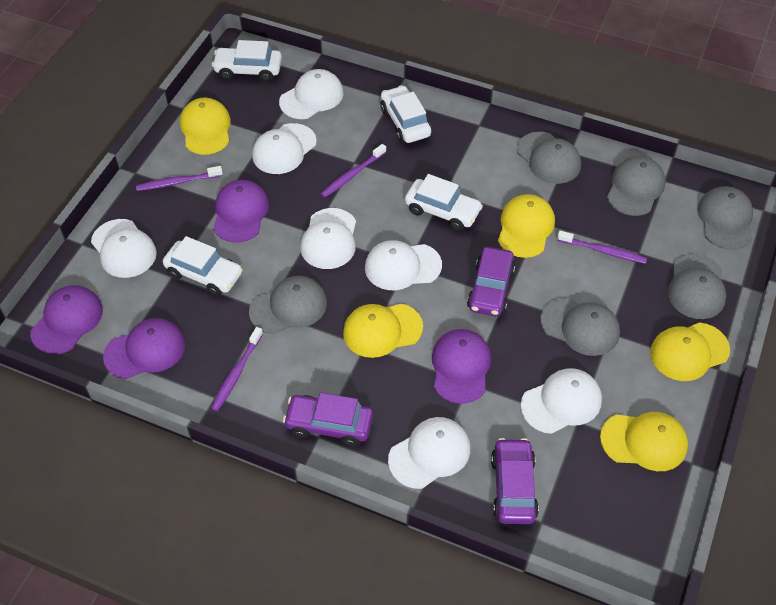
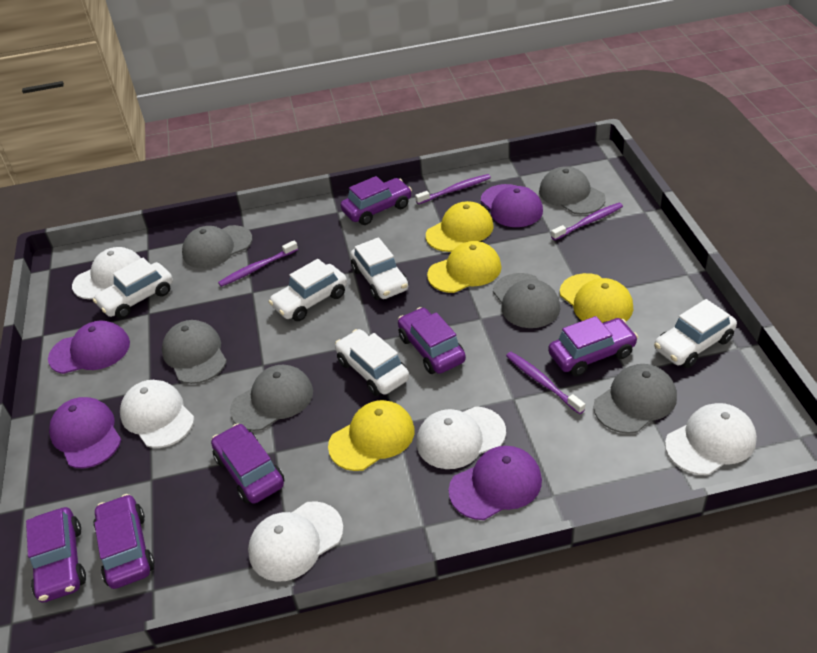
purple car: 3 -> 6
white cap: 7 -> 5
white car: 4 -> 5
yellow cap: 5 -> 4

